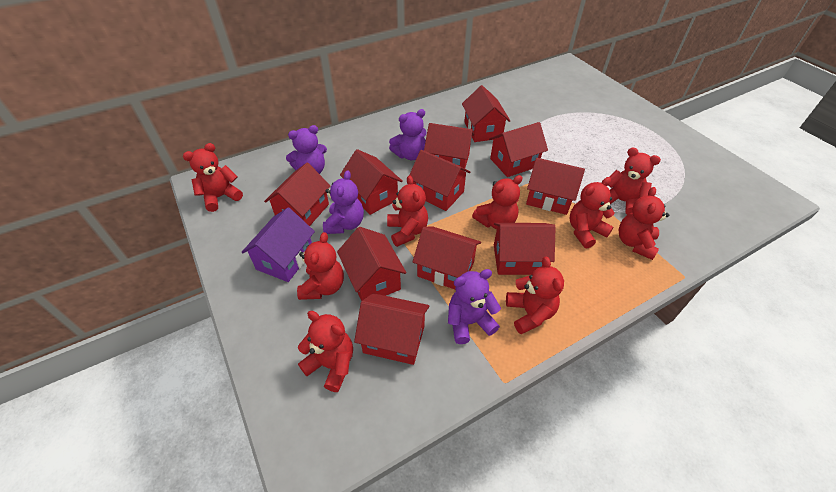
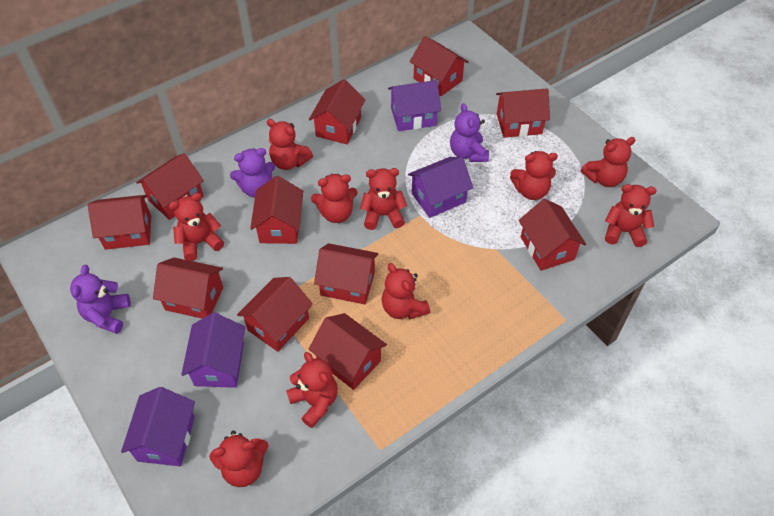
purple house: 1 -> 4
purple teddy bear: 4 -> 3
red teddy bear: 9 -> 10

